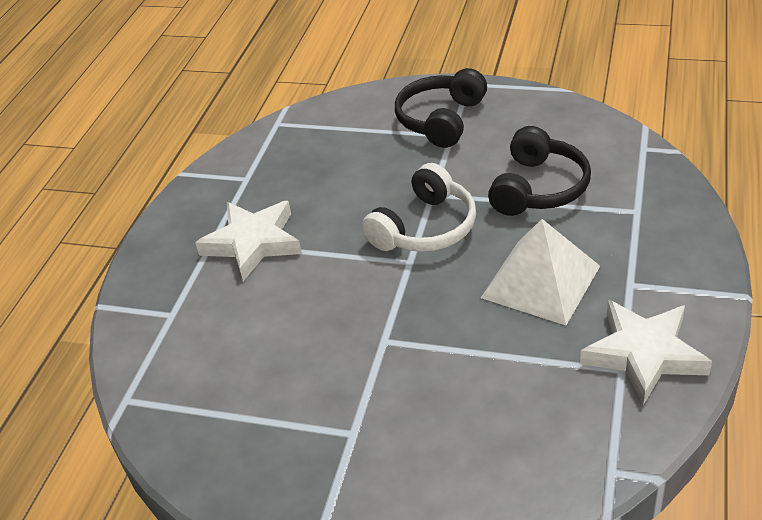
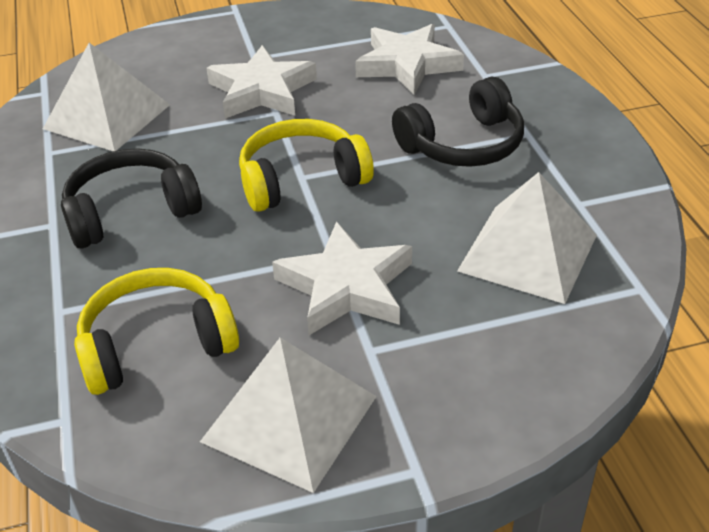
white headphones: 1 -> 0
white pyramid: 1 -> 3
white star: 2 -> 3
yellow headphones: 0 -> 2

